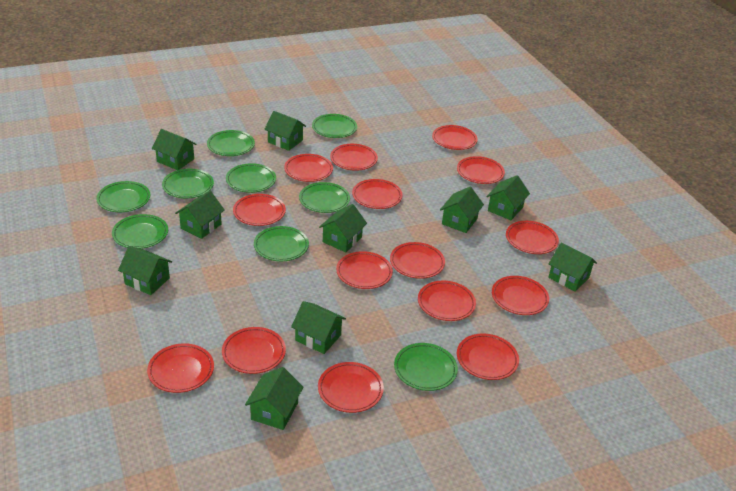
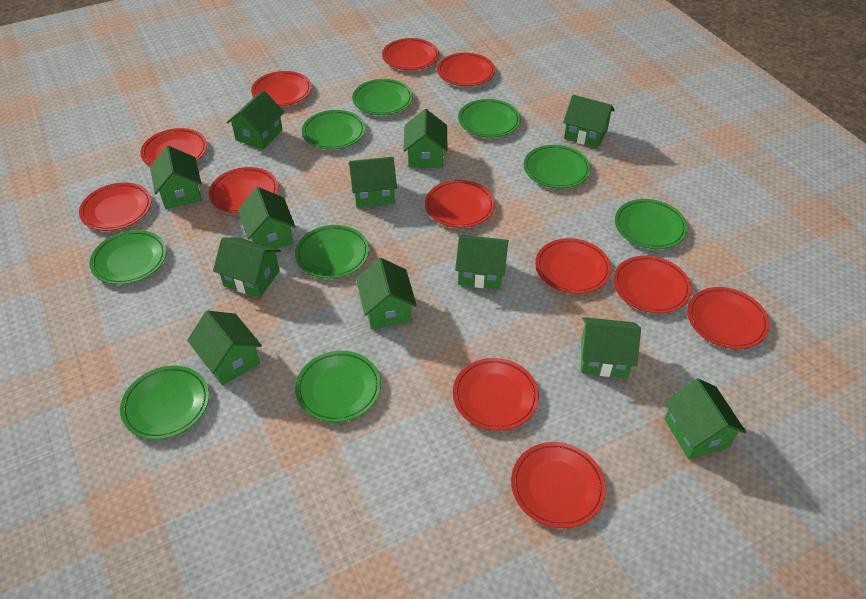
green house: 10 -> 12
red plate: 15 -> 12

